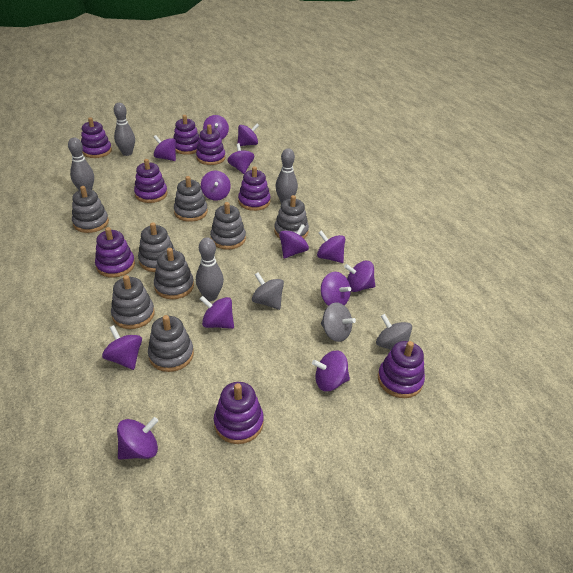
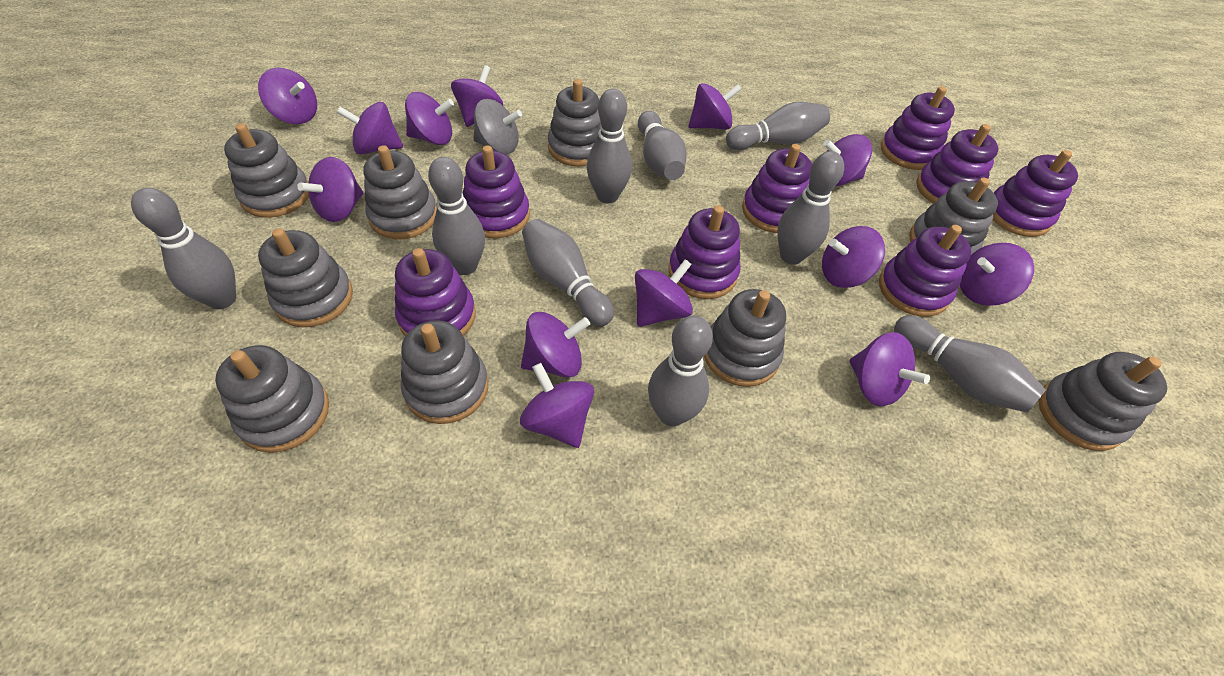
grey bowling pin: 4 -> 9
grey spinning top: 3 -> 1
grey stacking toy: 8 -> 9

